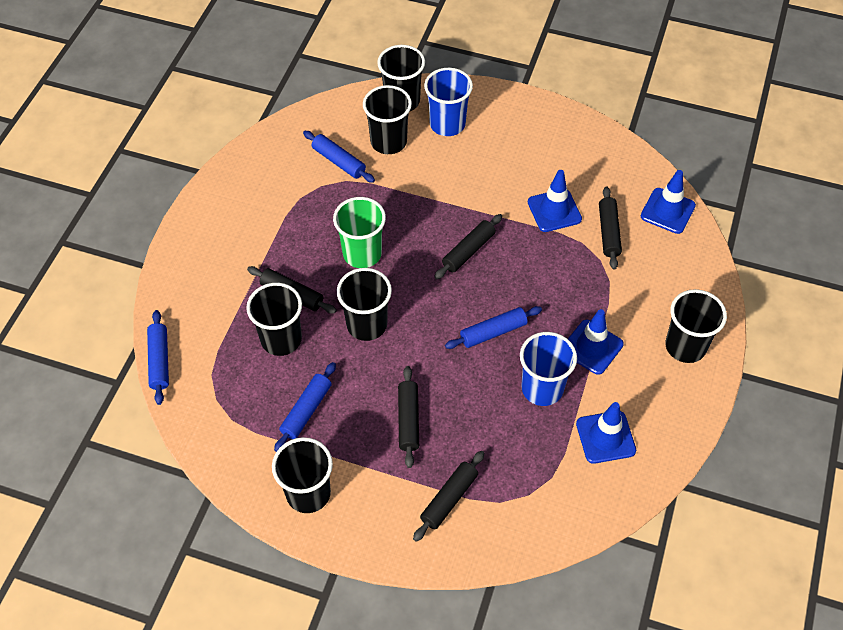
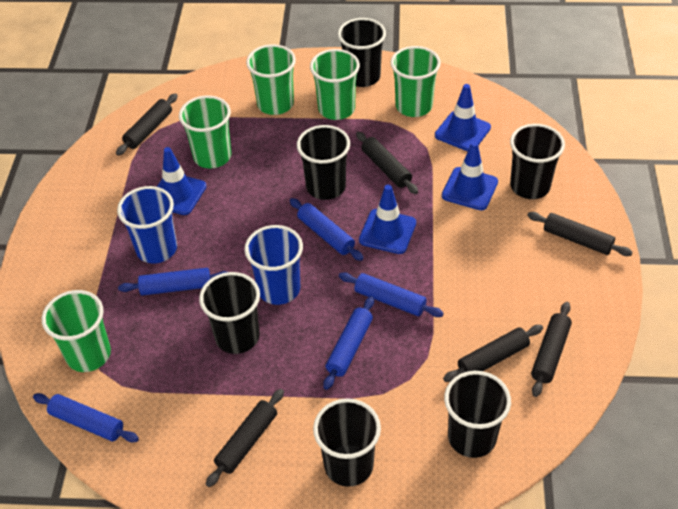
black rolling pin: 5 -> 6
blue rolling pin: 4 -> 5
green cup: 1 -> 5

